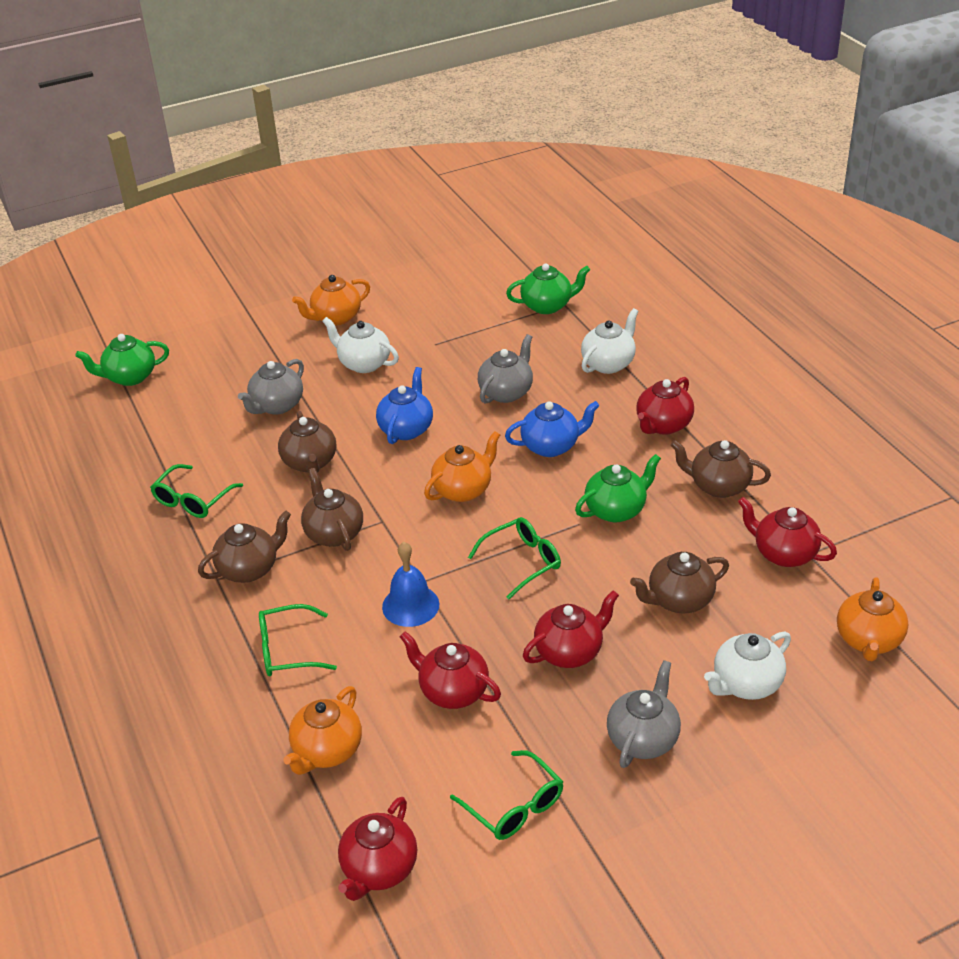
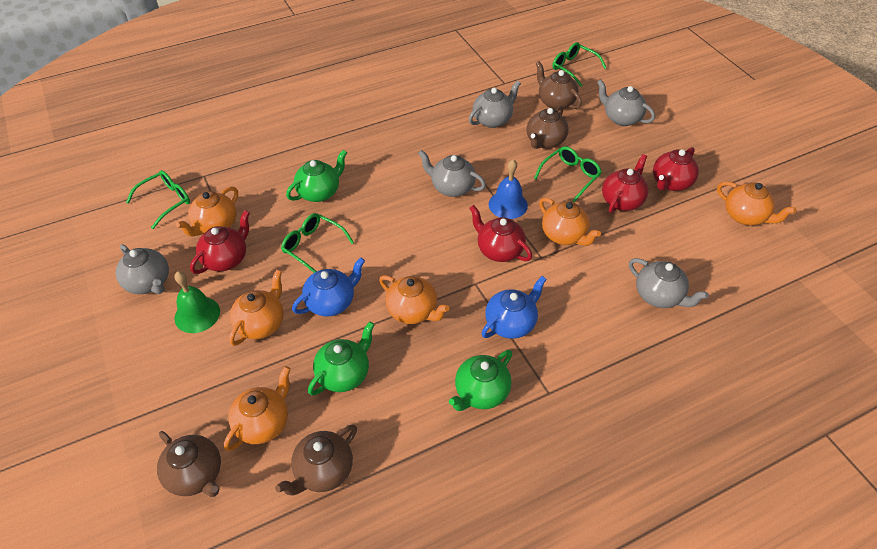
brown teapot: 5 -> 4
green bell: 0 -> 1
grey teapot: 3 -> 5
orange teapot: 4 -> 6
red teapot: 5 -> 4
white teapot: 3 -> 0

